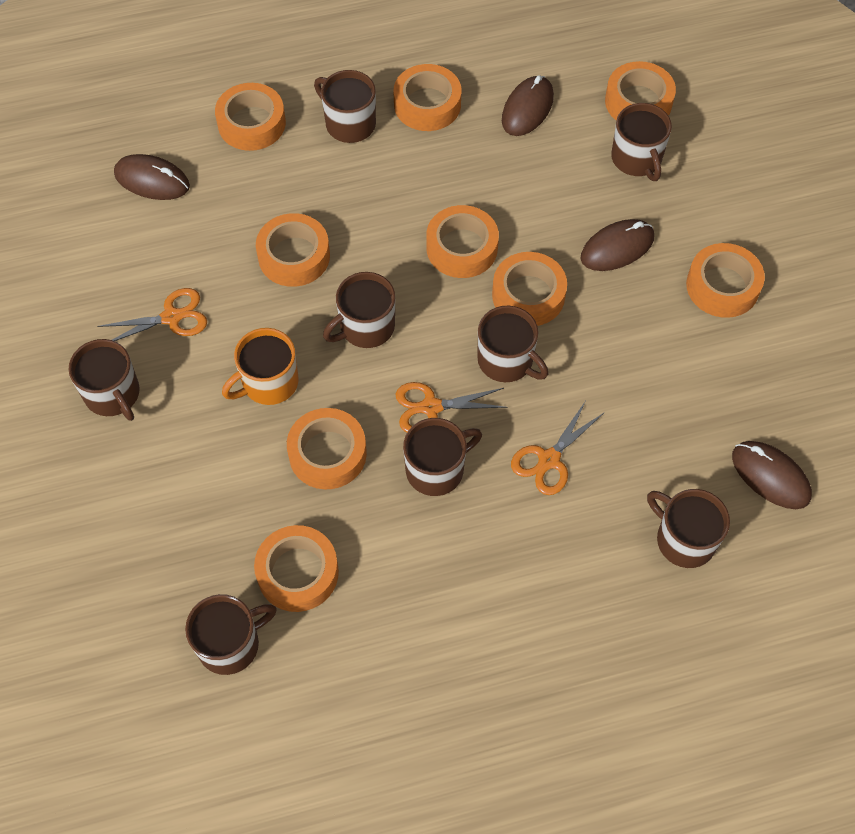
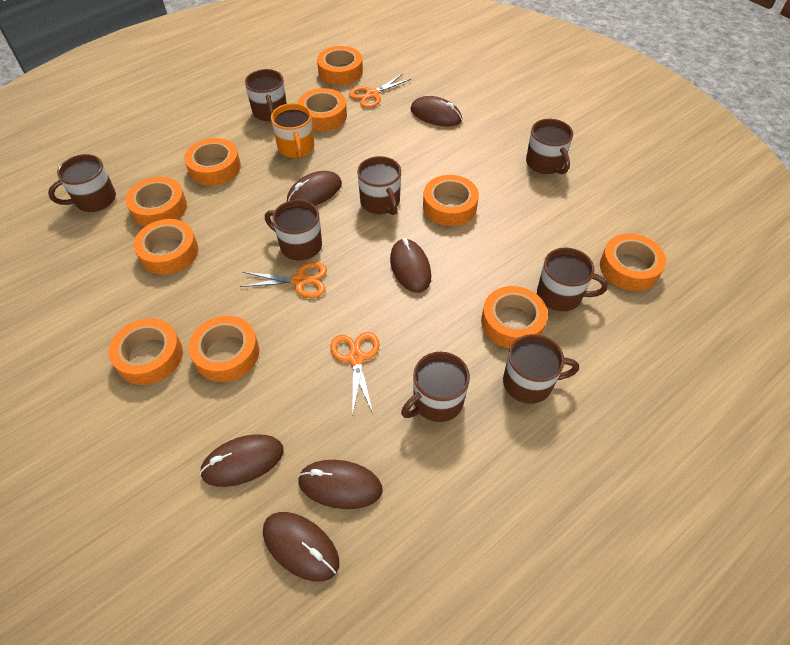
brown mouse: 4 -> 6
orange tape: 9 -> 10

